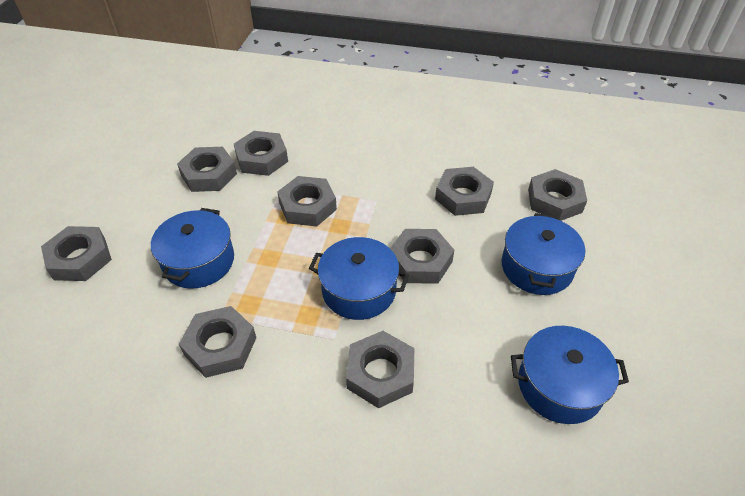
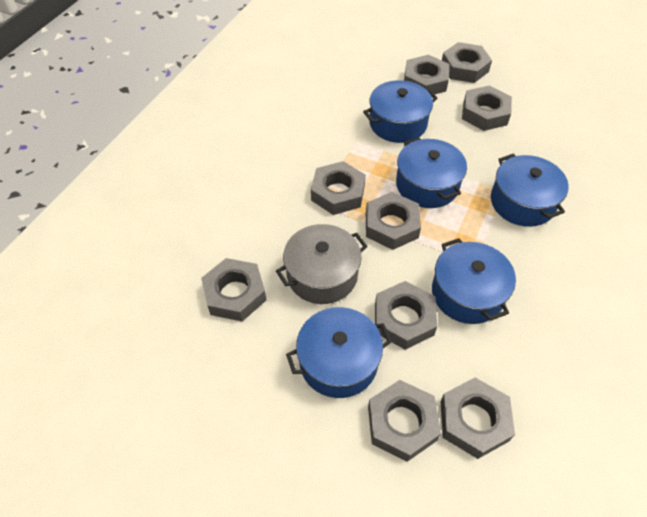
blue pot: 4 -> 5
grey pot: 0 -> 1

